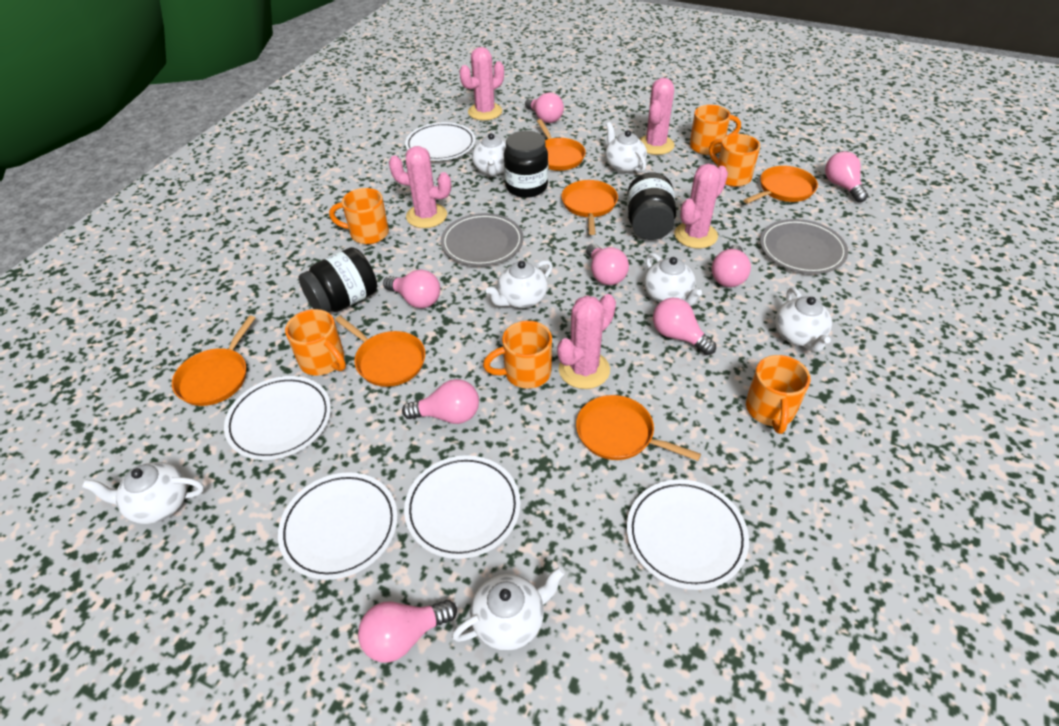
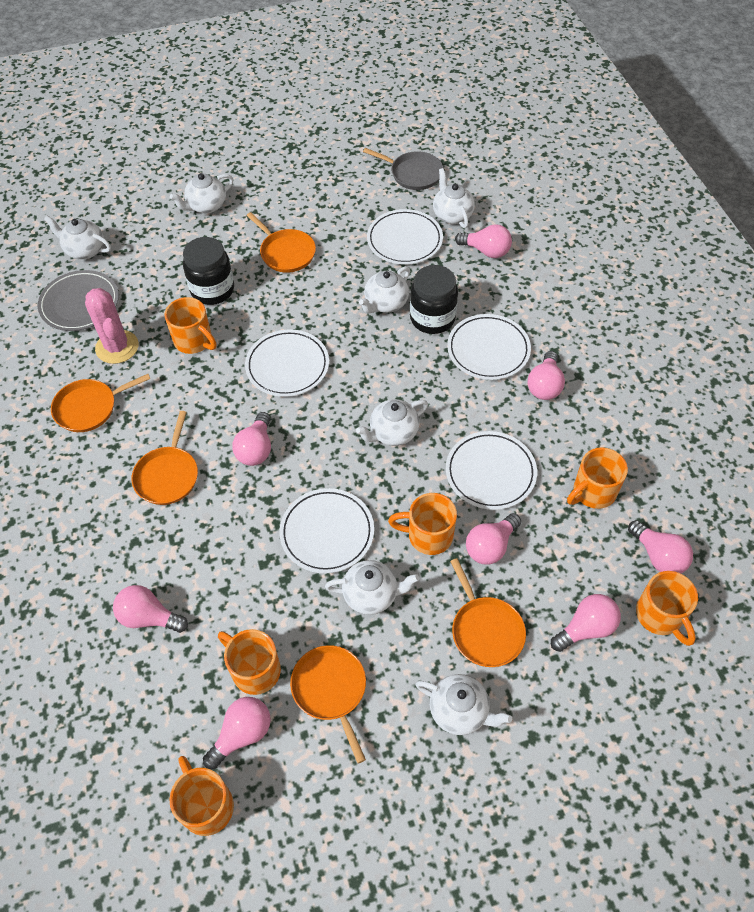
black jar: 3 -> 2
grey pan: 0 -> 1
grey plate: 2 -> 1
orange pan: 6 -> 5
pink cactus: 5 -> 1

